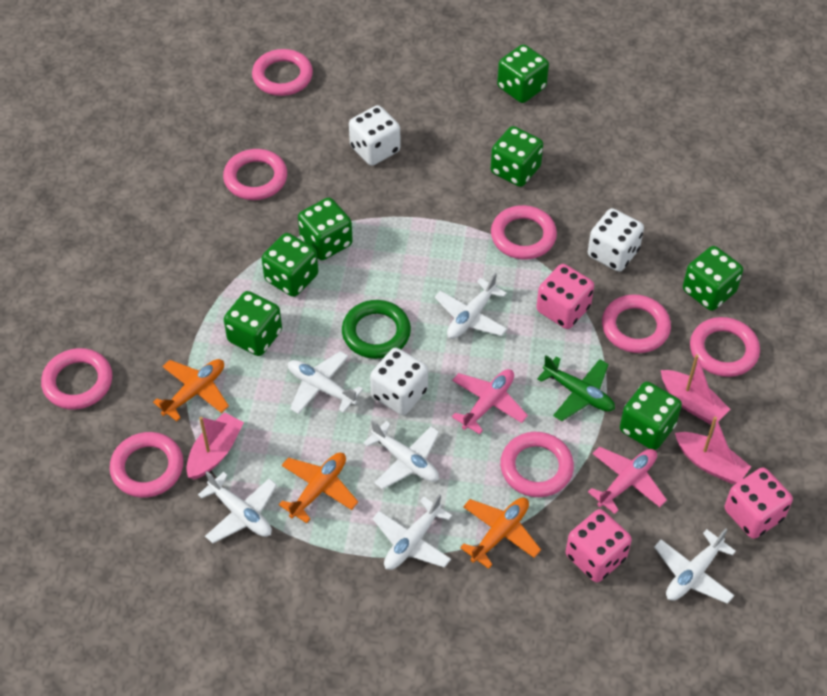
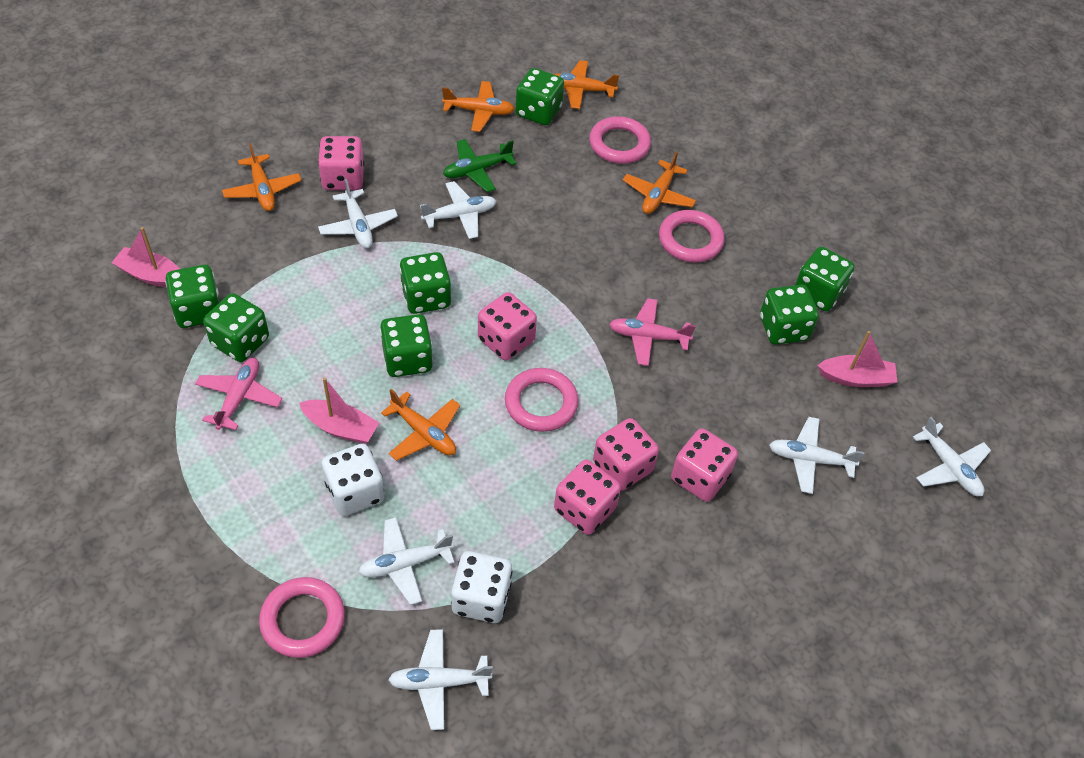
green ring: 1 -> 0
orange plane: 3 -> 5
pink dice: 3 -> 5
pink ring: 8 -> 4
white dice: 3 -> 2

